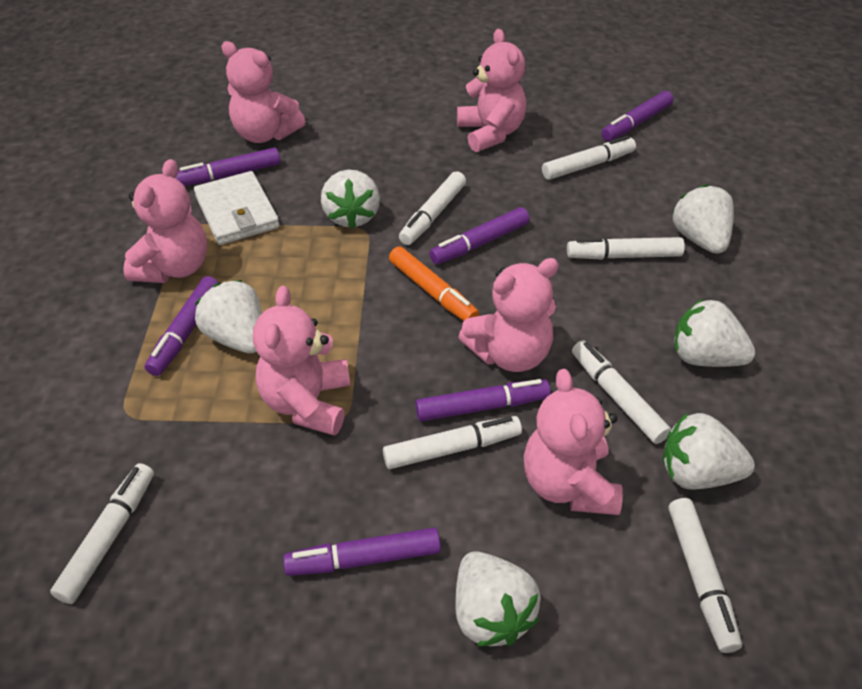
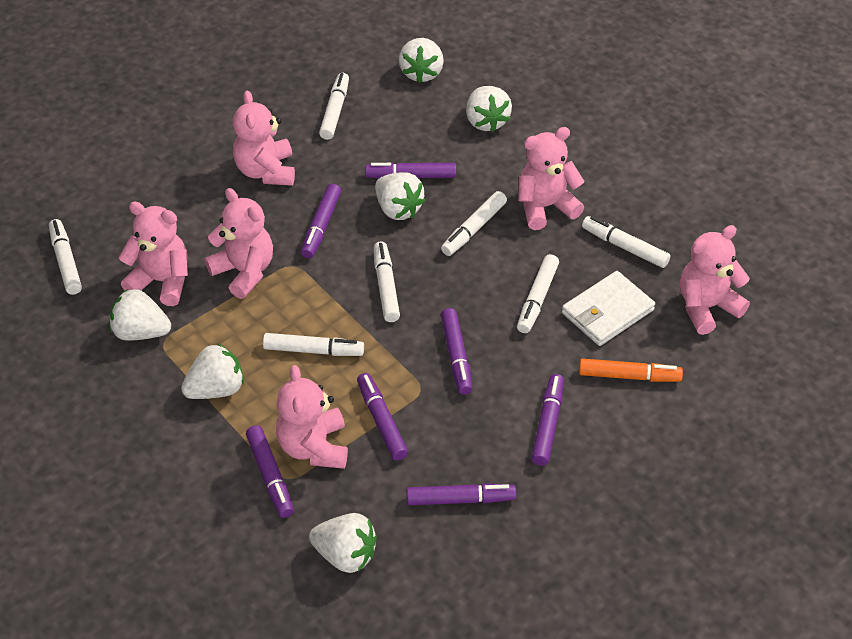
purple marker: 6 -> 7

